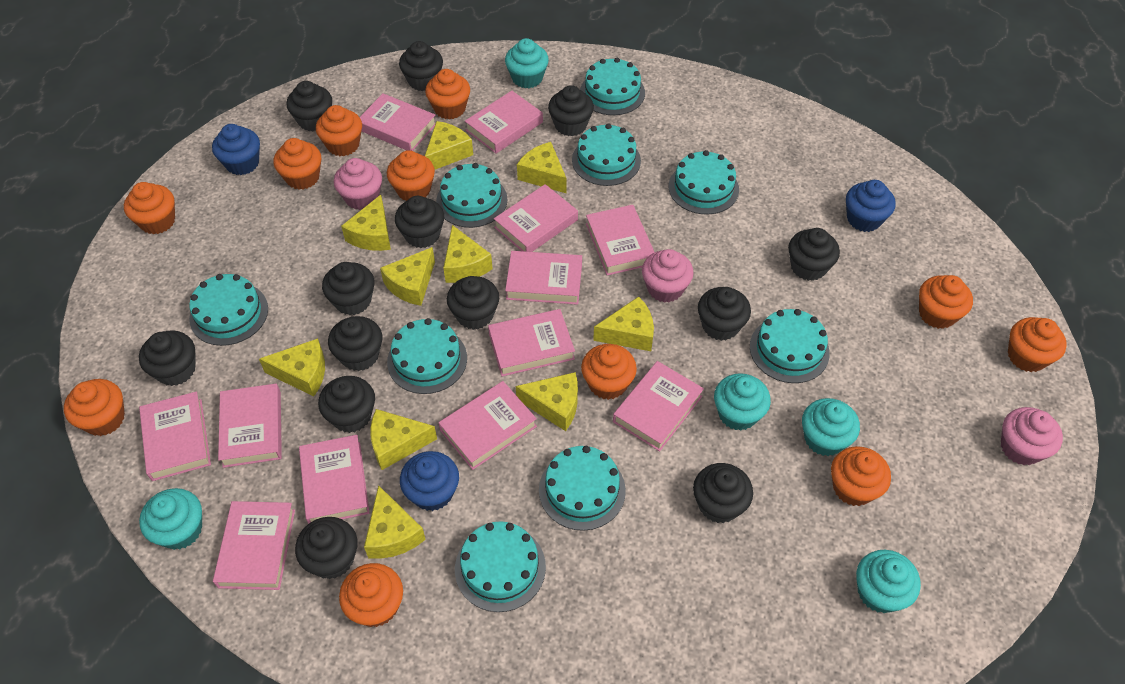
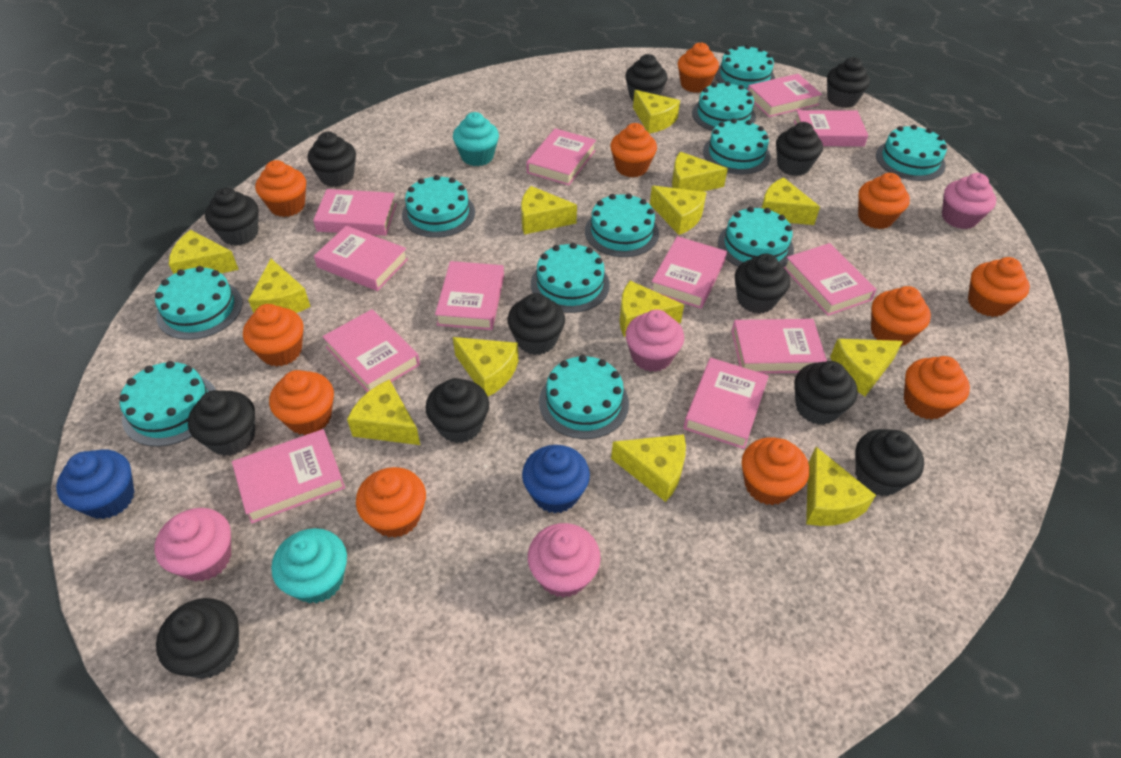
black cupcake: 13 -> 12
blue cupcake: 3 -> 2
pink cupcake: 3 -> 4
turquoise cake: 9 -> 11
turquoise cupcake: 5 -> 2
yellow cheese: 10 -> 13

